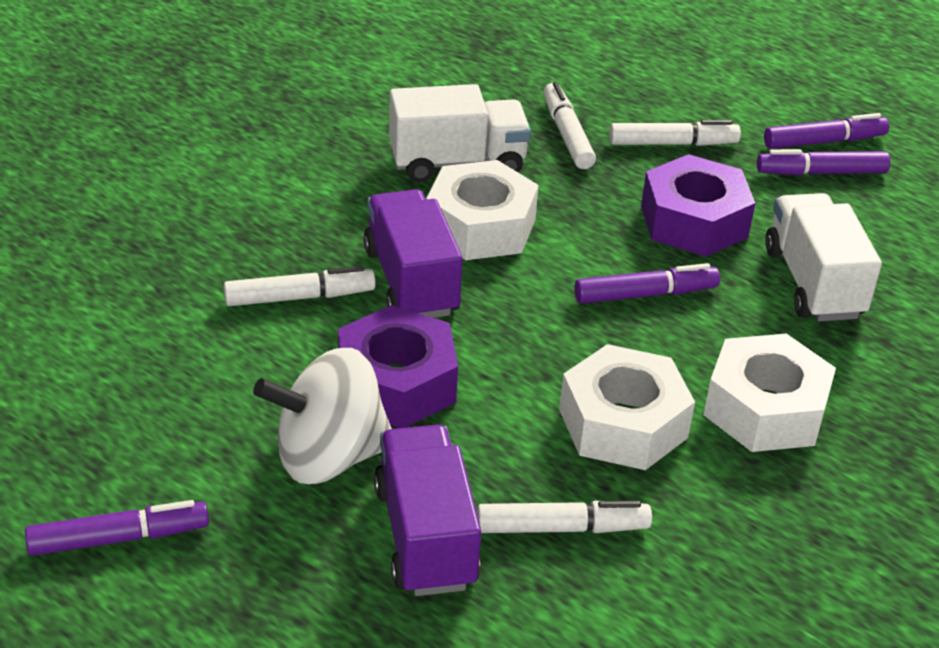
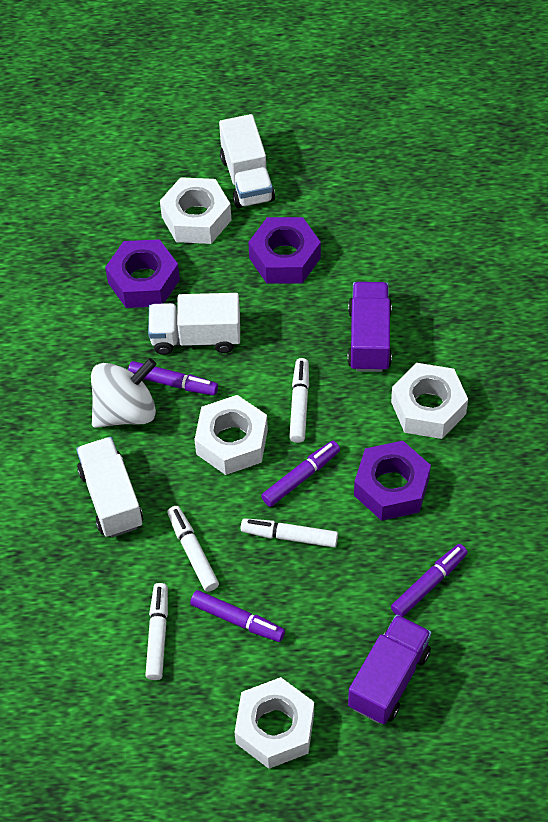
purple nut: 2 -> 3
white nut: 3 -> 4
white truck: 2 -> 3

